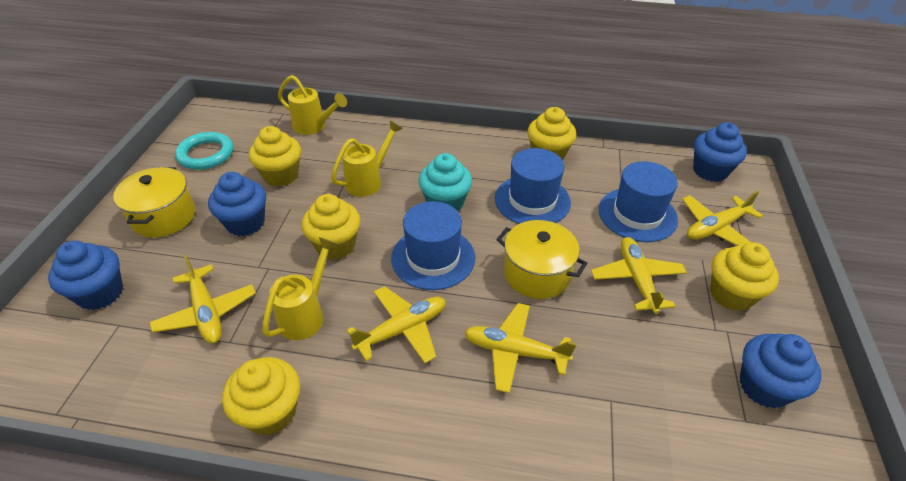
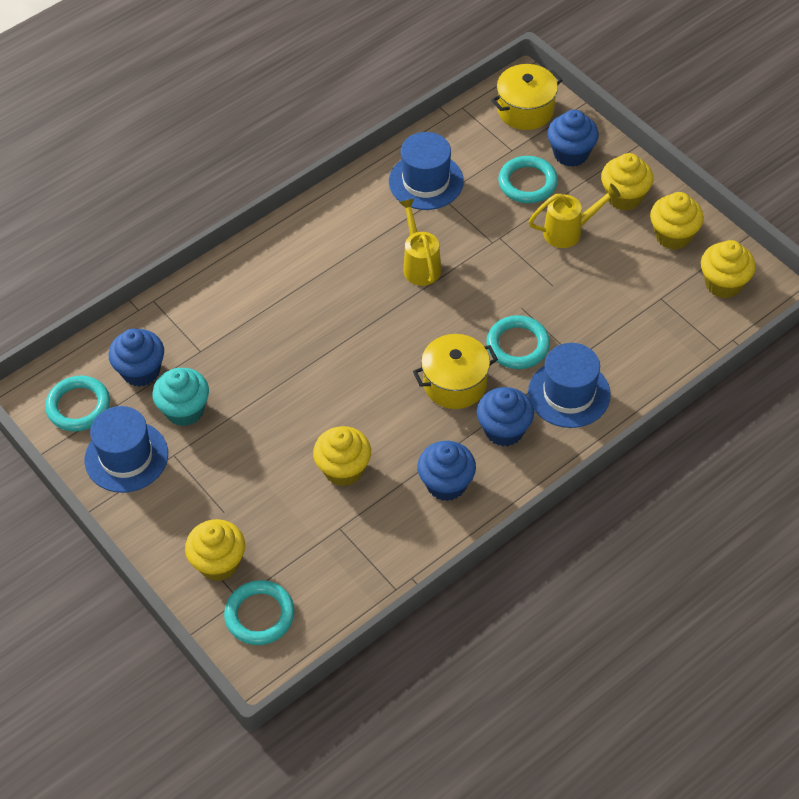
turquoise ring: 1 -> 4
yellow plane: 5 -> 0
yellow watering can: 3 -> 2

